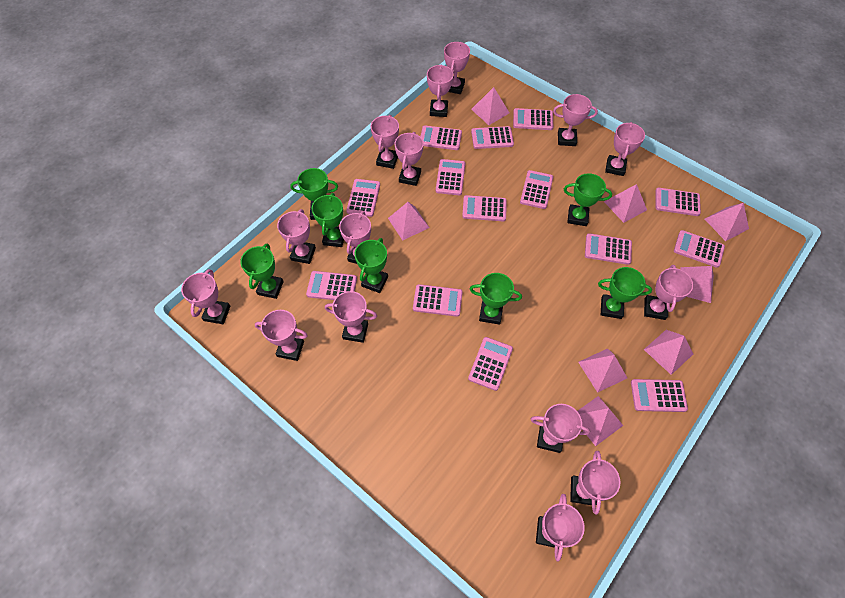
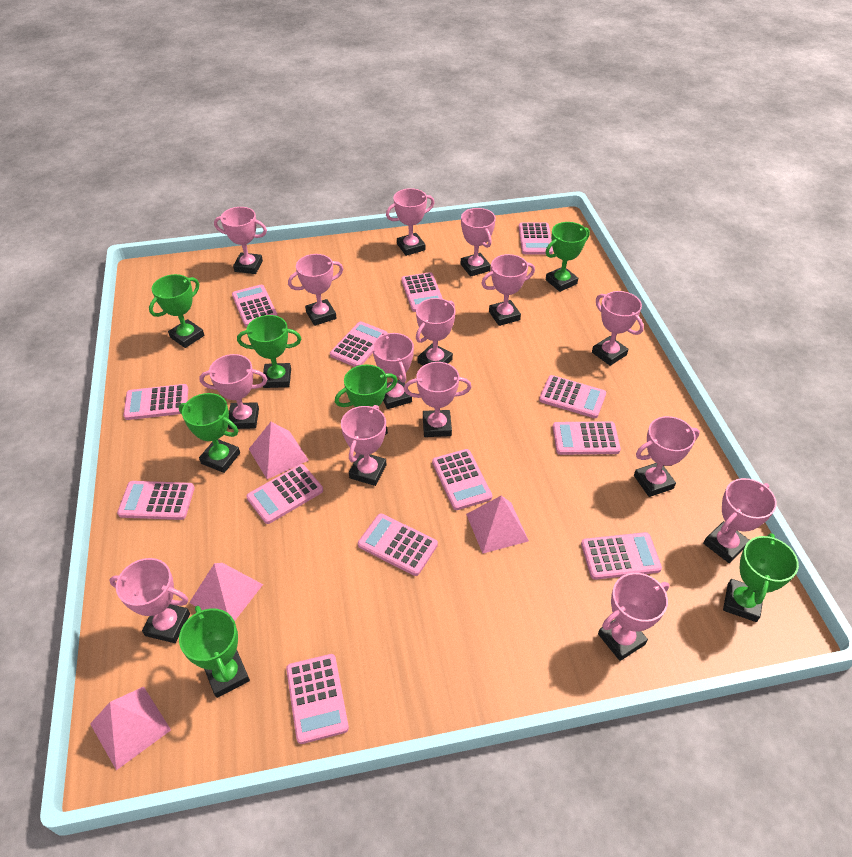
pink calculator: 14 -> 13
pink pyramid: 8 -> 4

